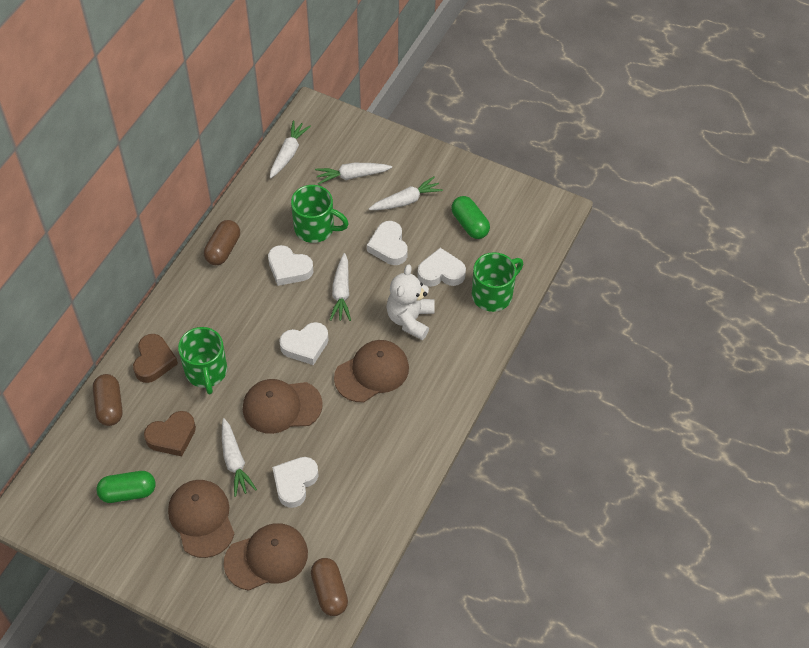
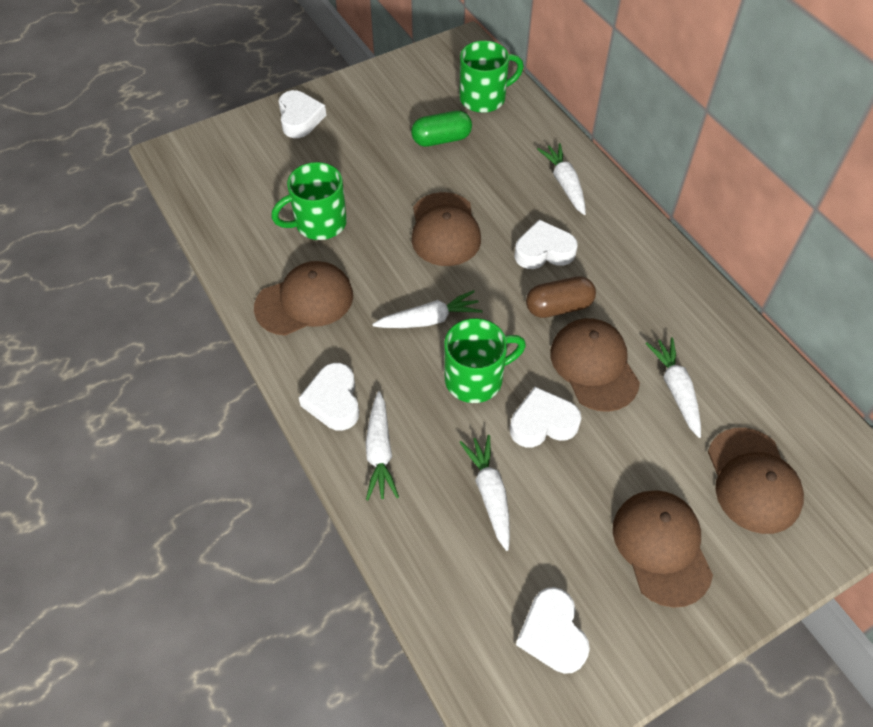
brown cap: 4 -> 5
brown capsule: 3 -> 1
brown heart: 2 -> 0
green capsule: 2 -> 1
white teddy bear: 1 -> 0

